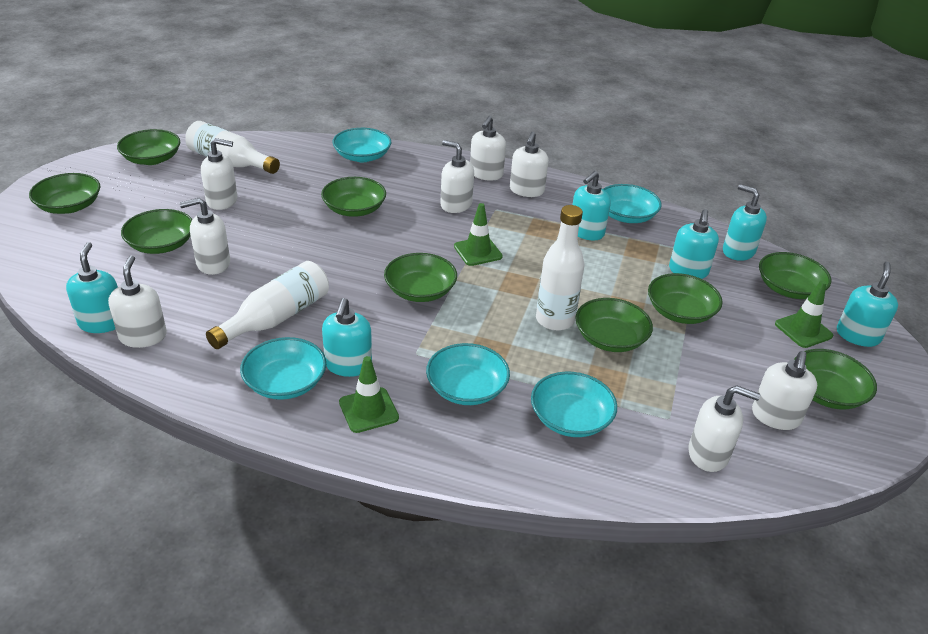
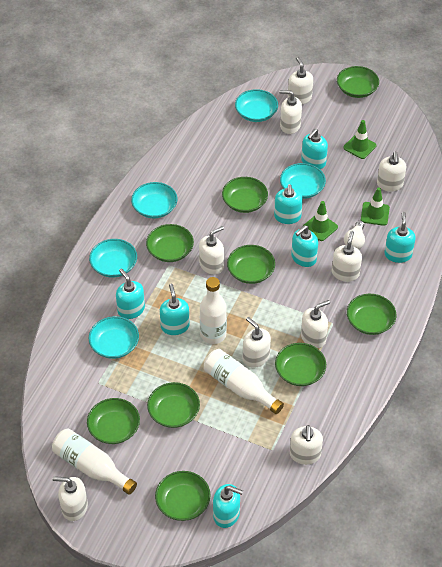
turquoise soap dispenser: 6 -> 7
white light bulb: 0 -> 1
white soap dispenser: 8 -> 9

